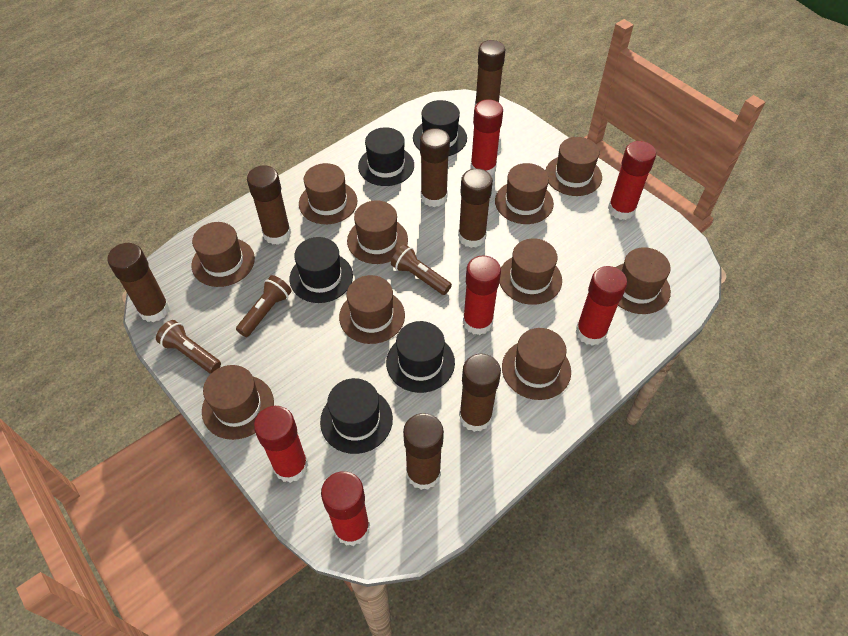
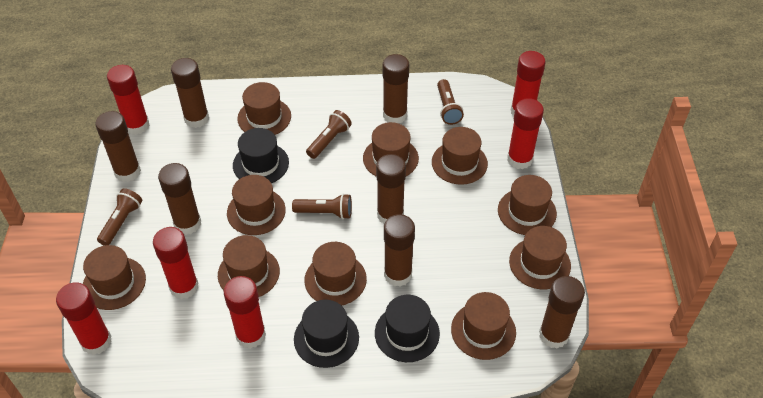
black hat: 5 -> 3
brown flashlight: 3 -> 4

